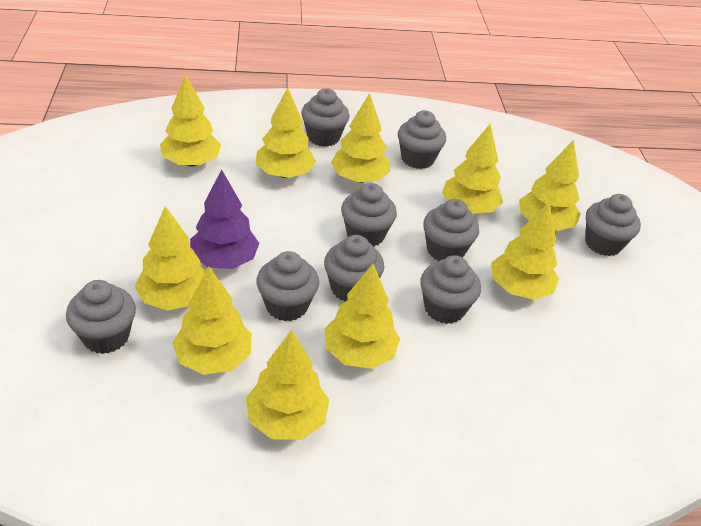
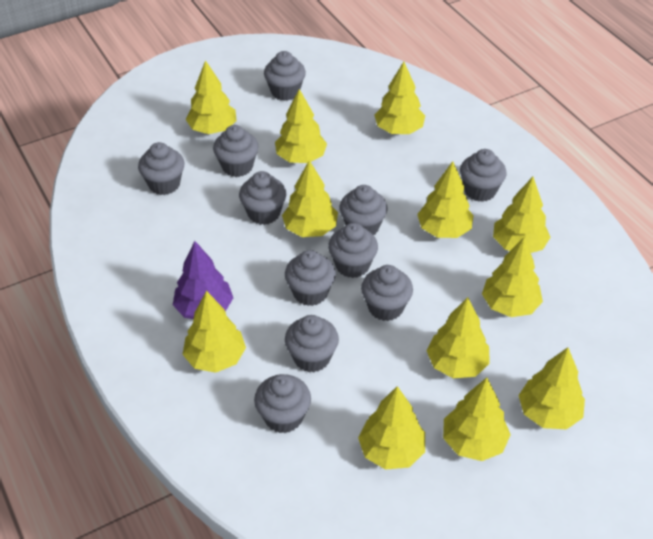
grey cupcake: 9 -> 11
yellow tree: 10 -> 12

